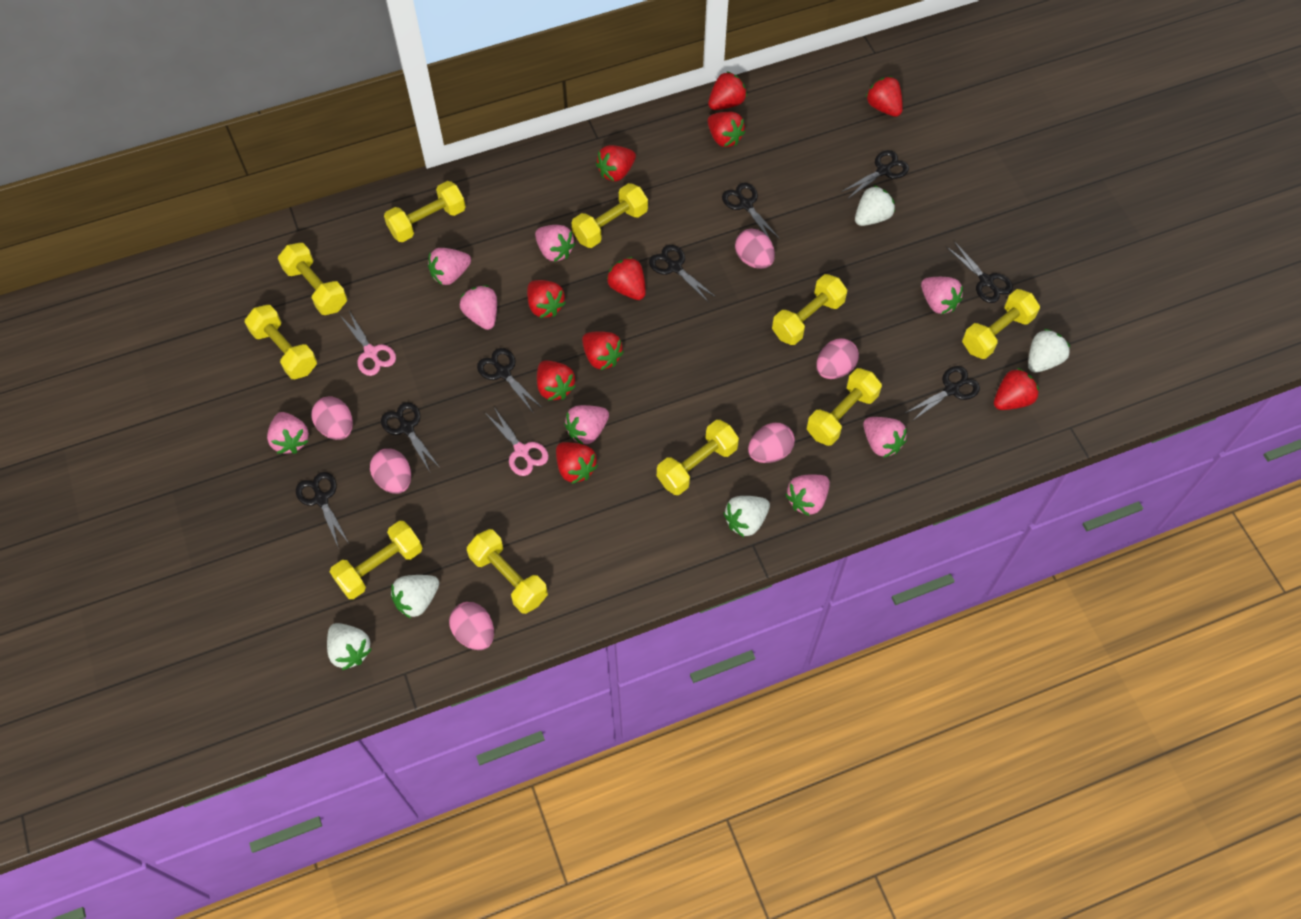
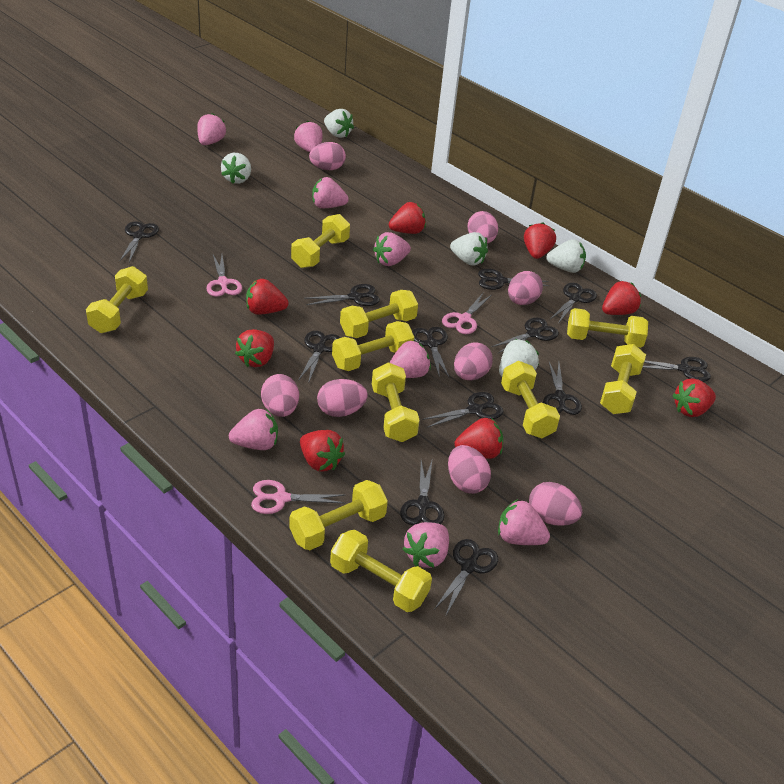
black scissors: 8 -> 12
pink egg: 6 -> 8
pink scissors: 2 -> 3
red strawberry: 10 -> 8

